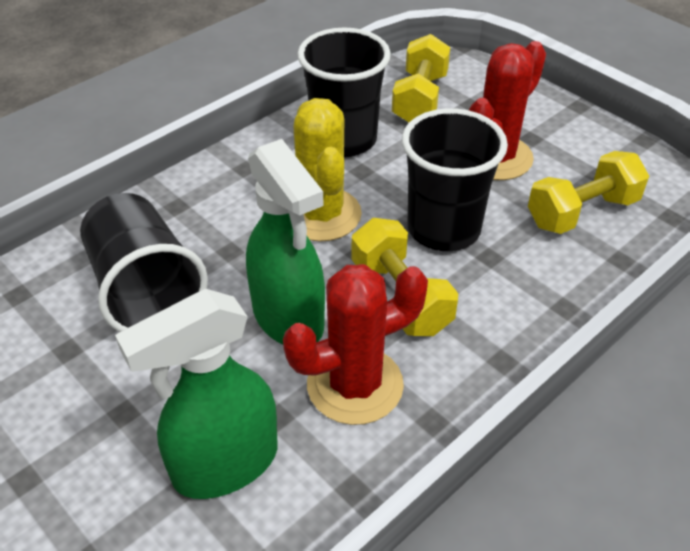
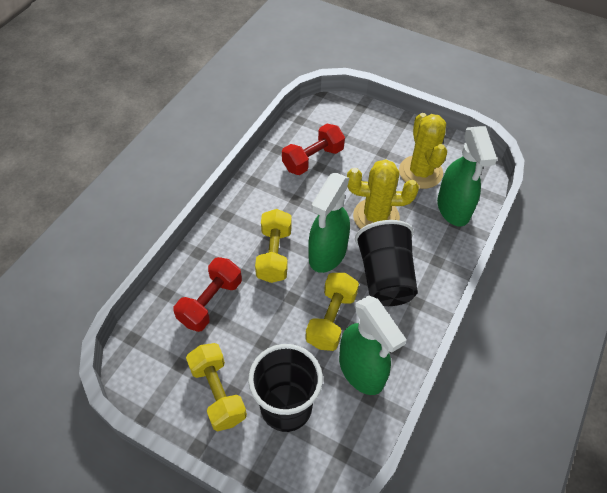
black cup: 3 -> 2
green spray bottle: 2 -> 3
red cactus: 2 -> 0
red dumbbell: 0 -> 2
yellow cactus: 1 -> 2

